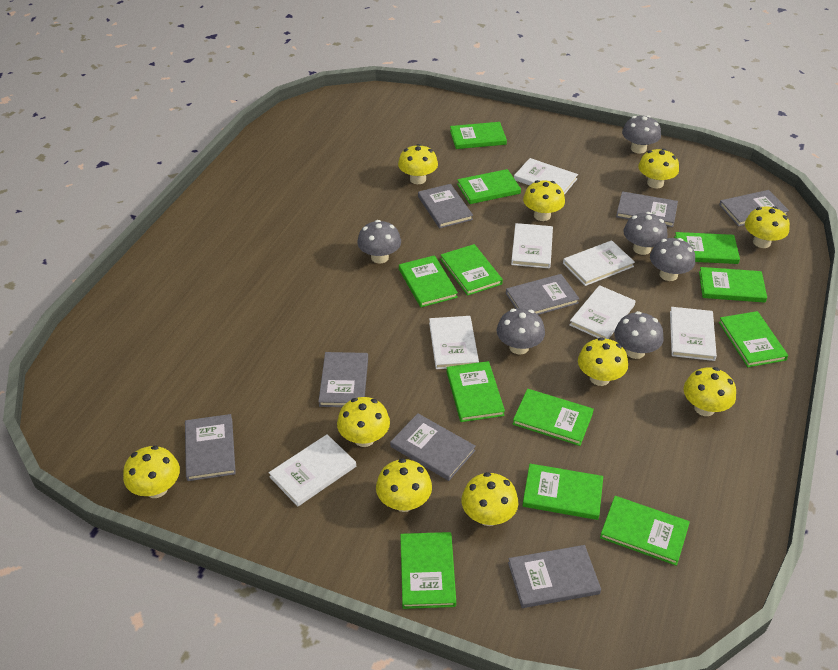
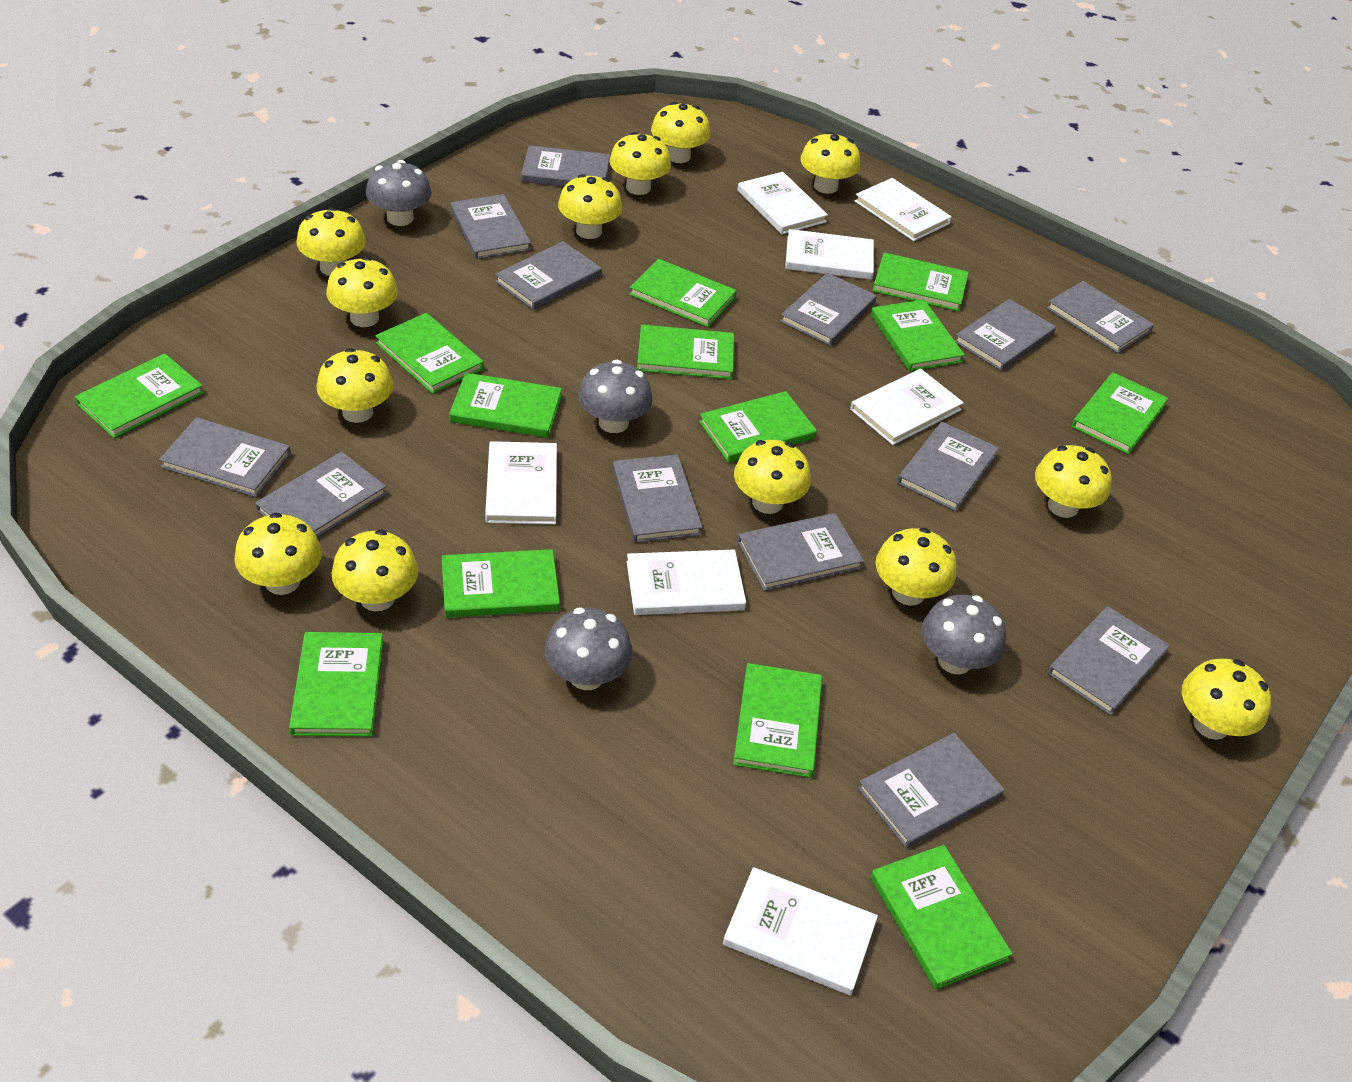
green book: 12 -> 13
grey book: 8 -> 13
grey mushroom: 6 -> 4
yellow mushroom: 10 -> 13

